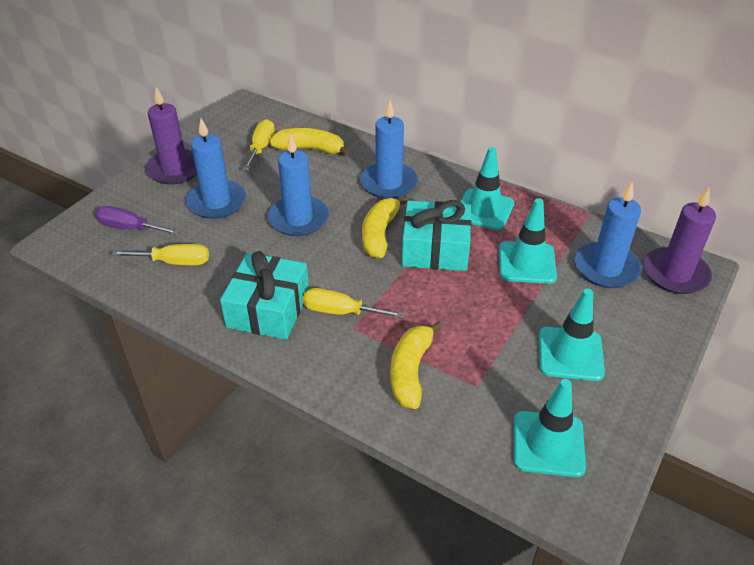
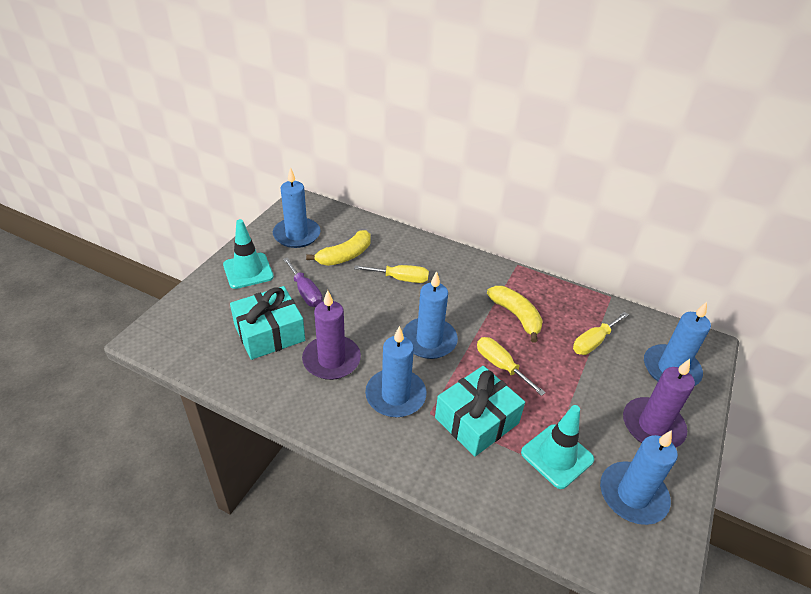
blue candle: 4 -> 5
turquoise traffic cone: 4 -> 2
yellow banana: 3 -> 2

